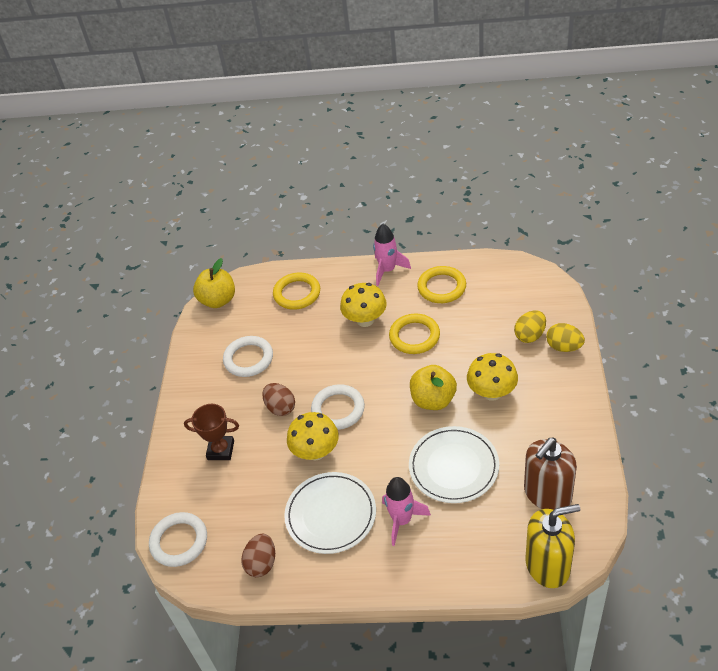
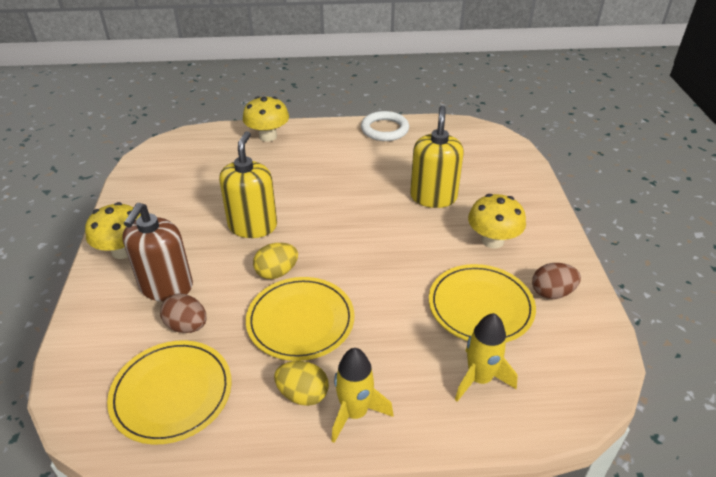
brown trophy: 1 -> 0
pink rocket: 2 -> 0
white plate: 2 -> 0
white ring: 3 -> 1
yellow apple: 2 -> 0
yellow plate: 0 -> 3
yellow ring: 3 -> 0
yellow rocket: 0 -> 2
yellow soap dispenser: 1 -> 2

